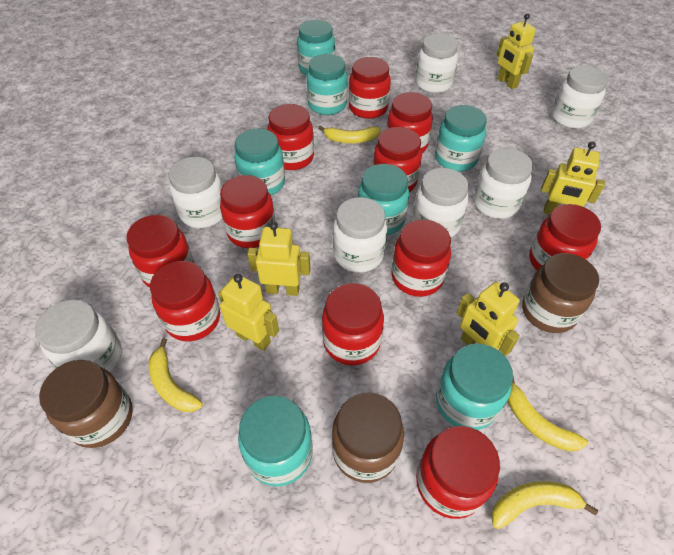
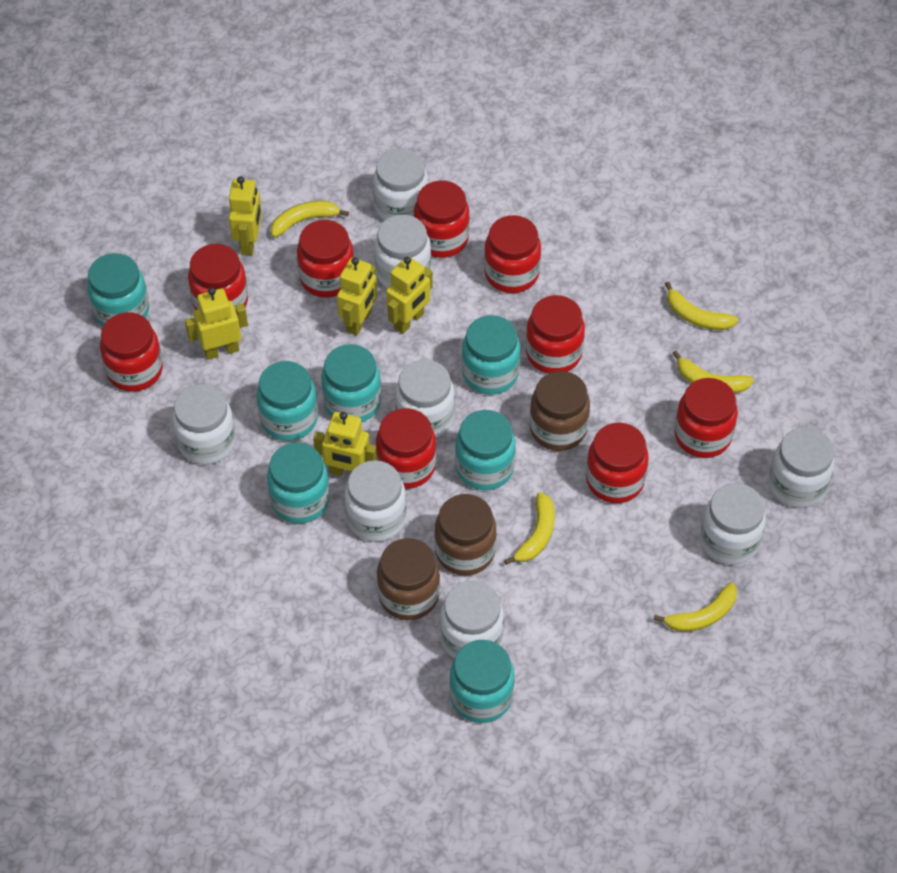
red jar: 11 -> 9
white jar: 7 -> 8
yellow banana: 4 -> 5

